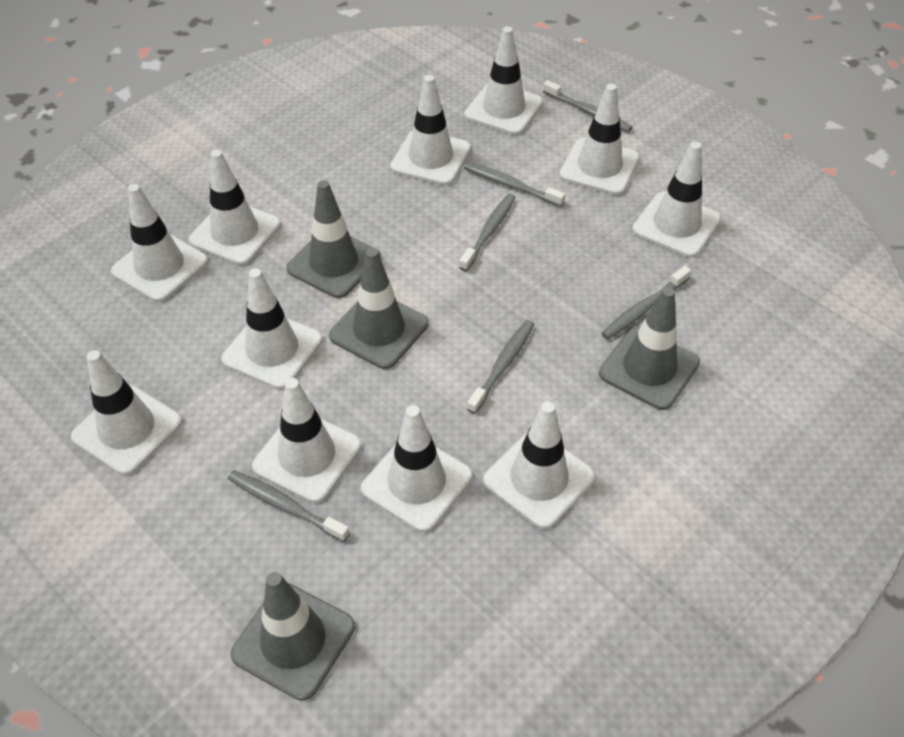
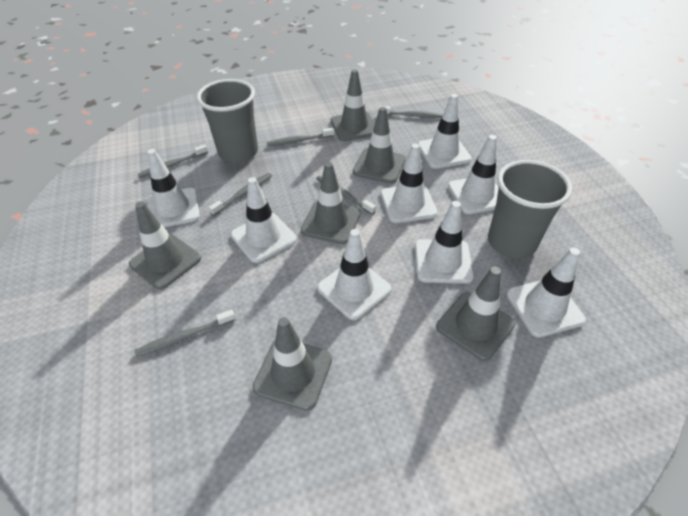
grey cup: 0 -> 2
grey traffic cone: 4 -> 6
white traffic cone: 11 -> 8

